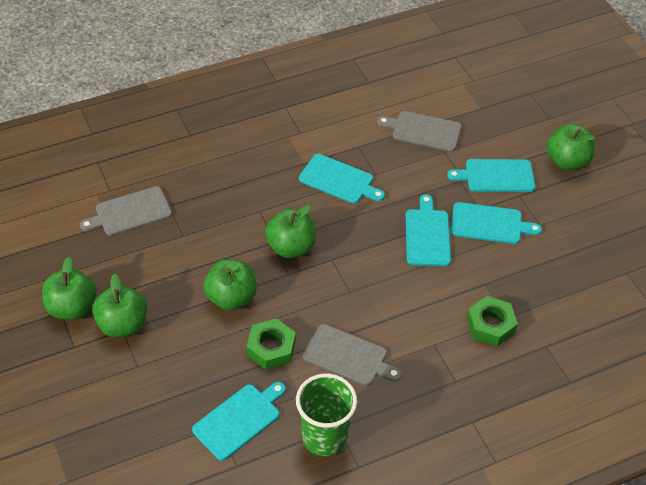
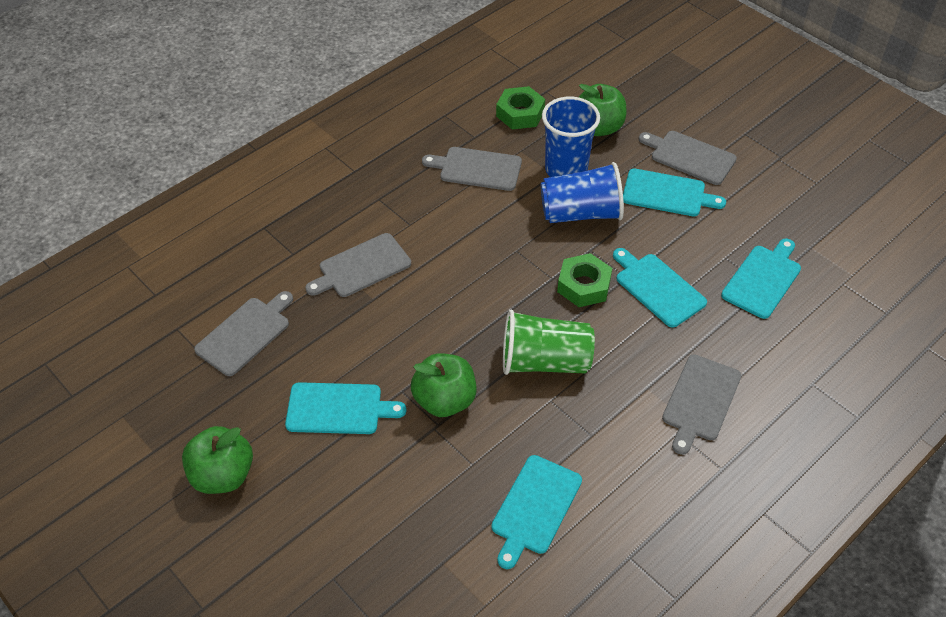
blue cup: 0 -> 2
green apple: 5 -> 3
grey cutting board: 3 -> 5

